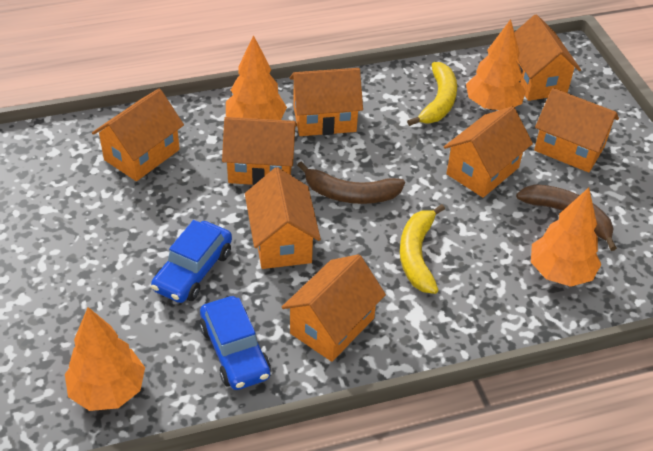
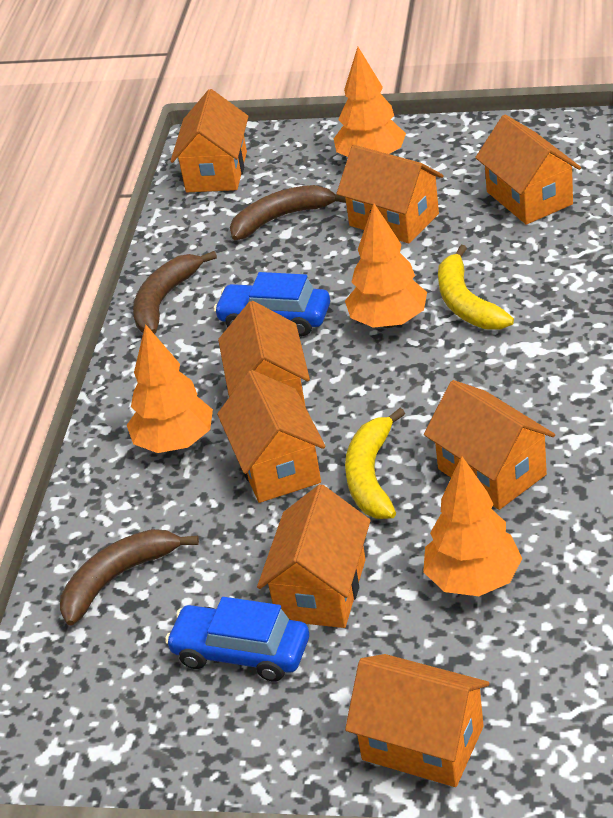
brown banana: 2 -> 3

